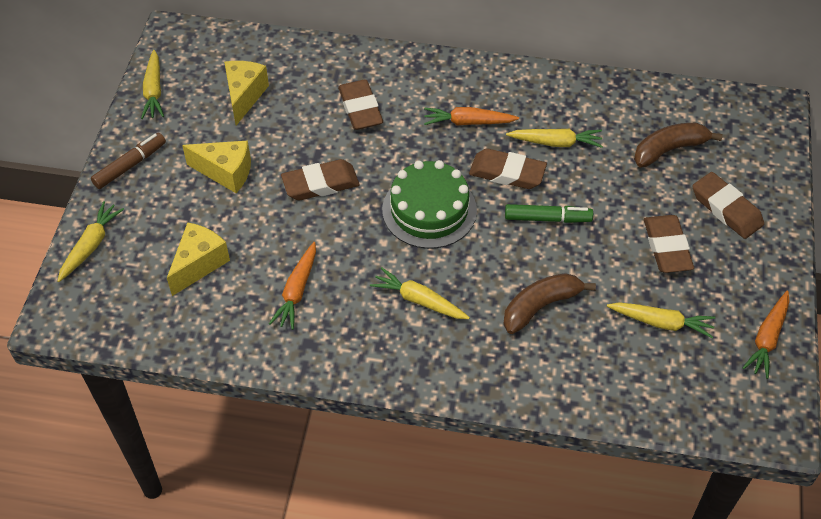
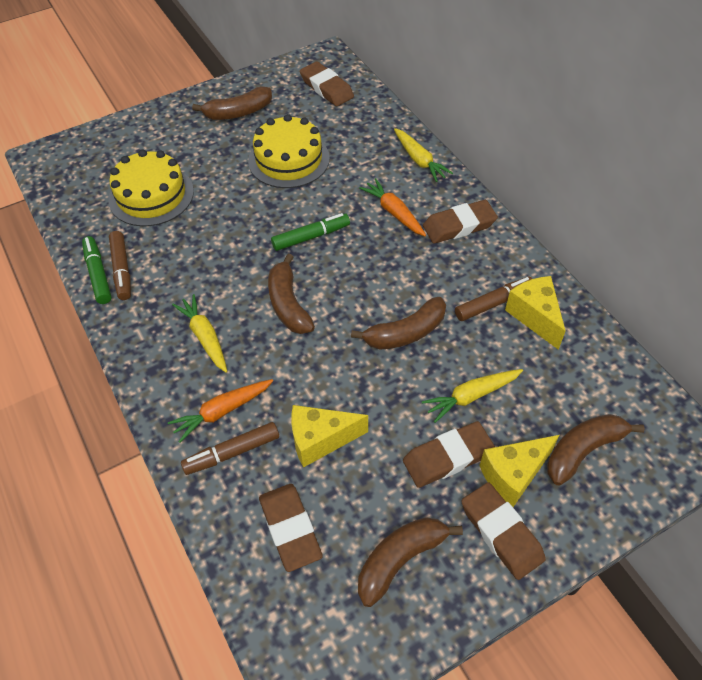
brown banana: 2 -> 5
brown marker: 1 -> 3
green cake: 1 -> 0
green marker: 1 -> 2
orange carrot: 3 -> 2
yellow cake: 0 -> 2
yellow carrot: 5 -> 3

